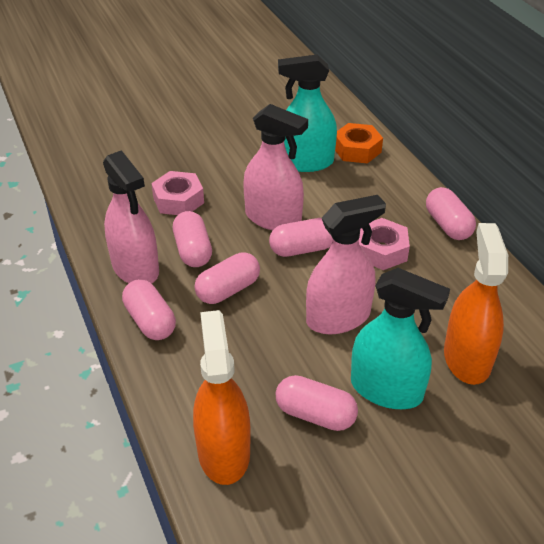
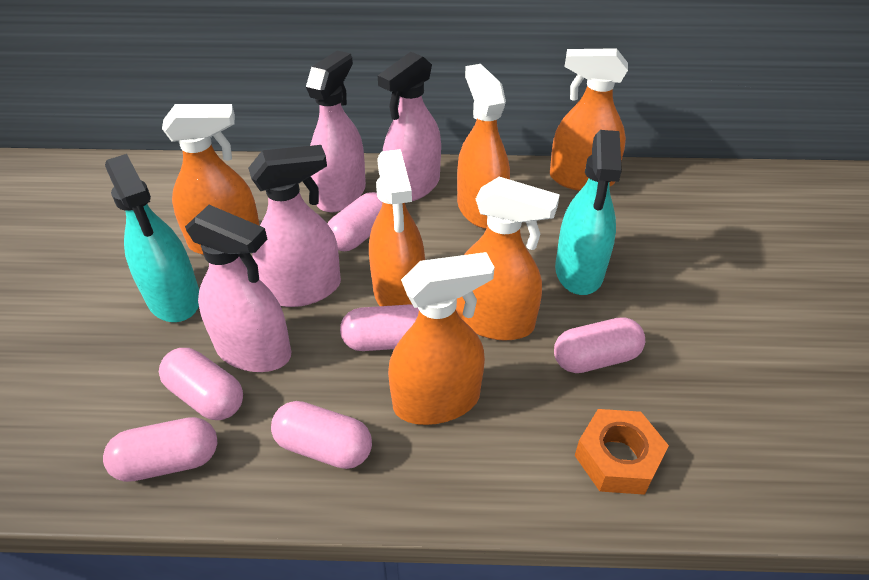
orange spray bottle: 2 -> 6
pink nut: 2 -> 0
pink spray bottle: 3 -> 4

